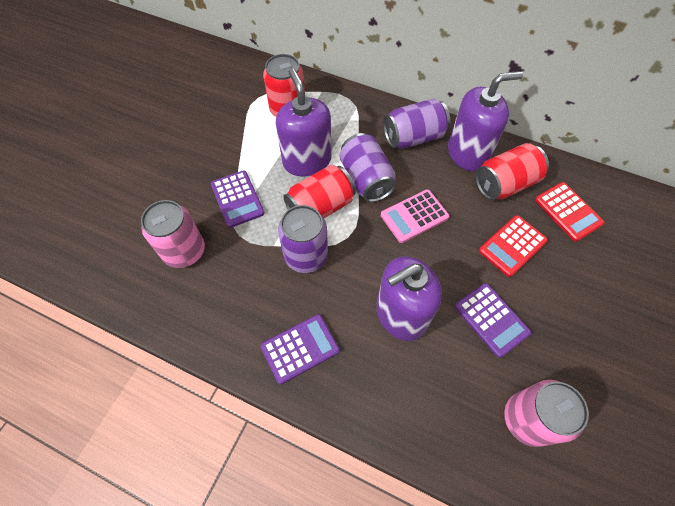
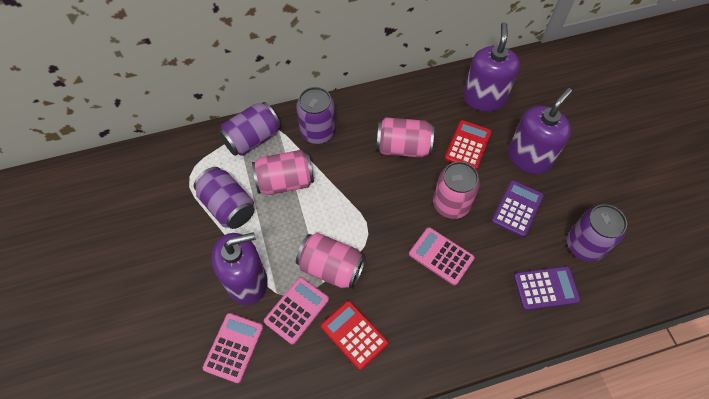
pink calculator: 1 -> 3
pink can: 2 -> 4
purple calculator: 3 -> 2
purple can: 3 -> 4
red can: 3 -> 0

